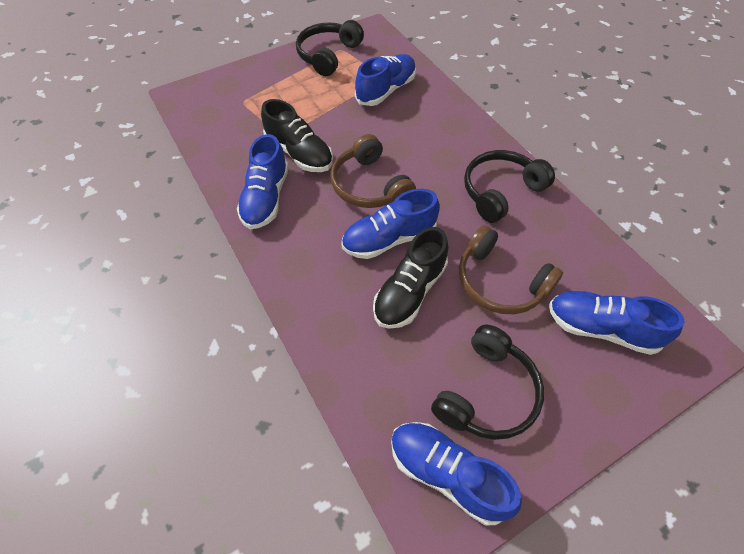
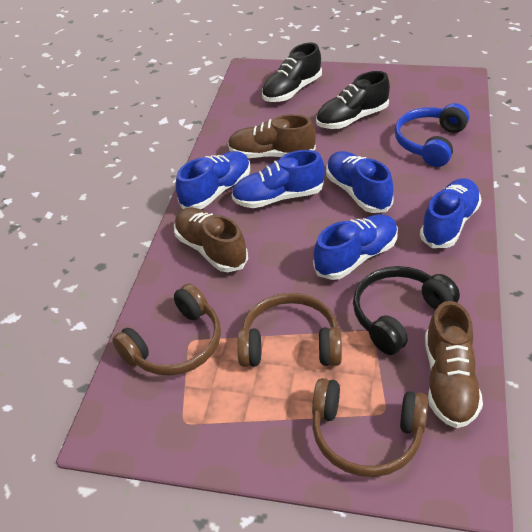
black headphones: 3 -> 1
blue headphones: 0 -> 1
brown headphones: 2 -> 3
brown shoe: 0 -> 3

